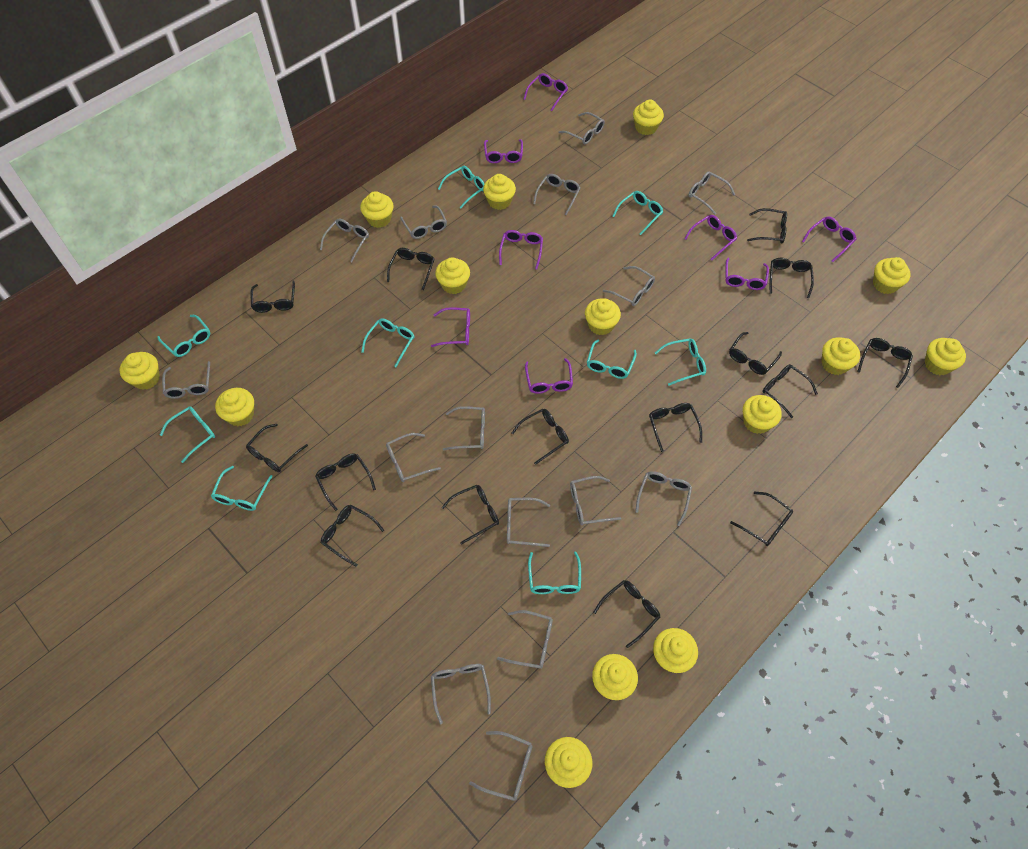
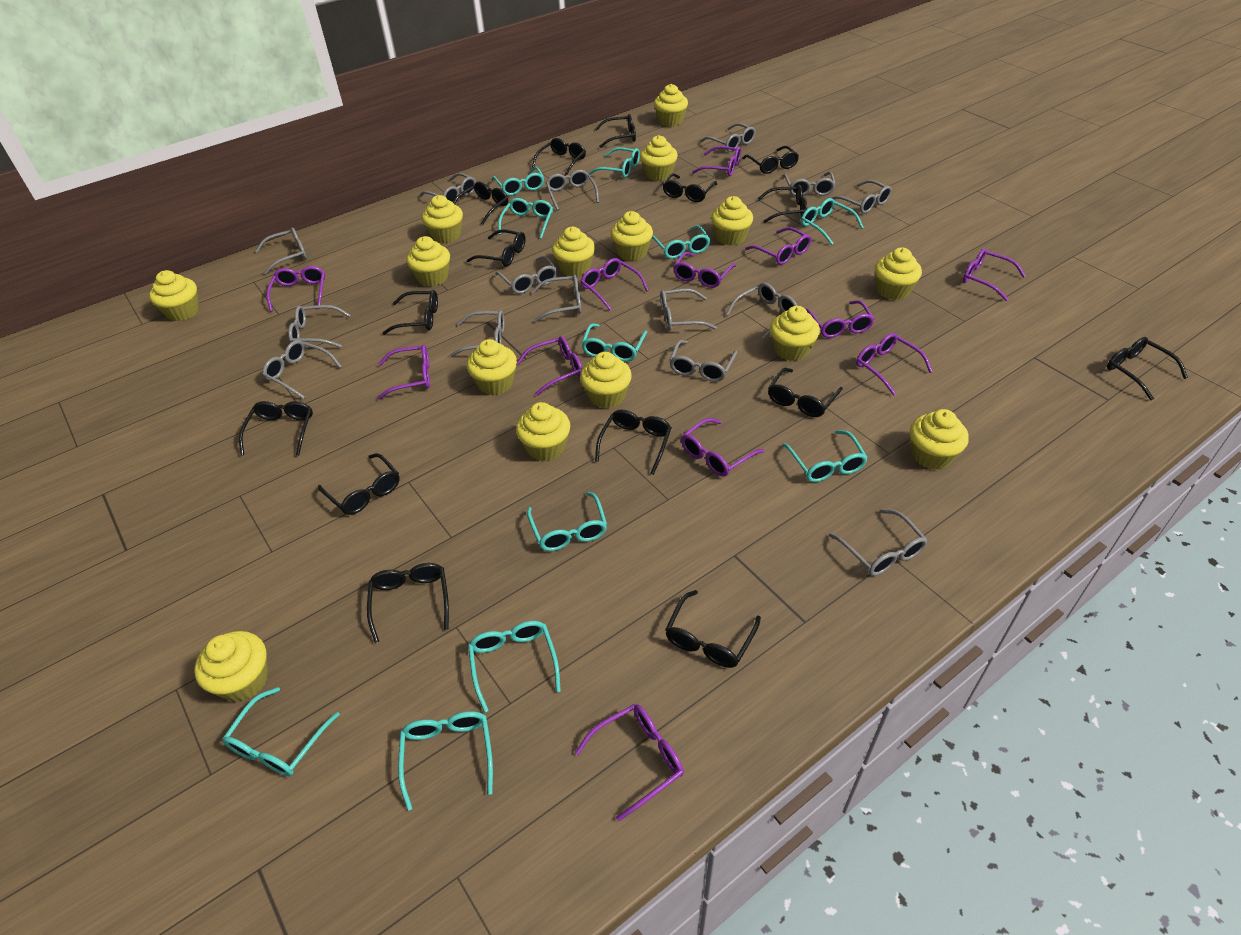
purple glasses: 8 -> 12
turquoise glasses: 9 -> 11
yellow cupcake: 14 -> 15

